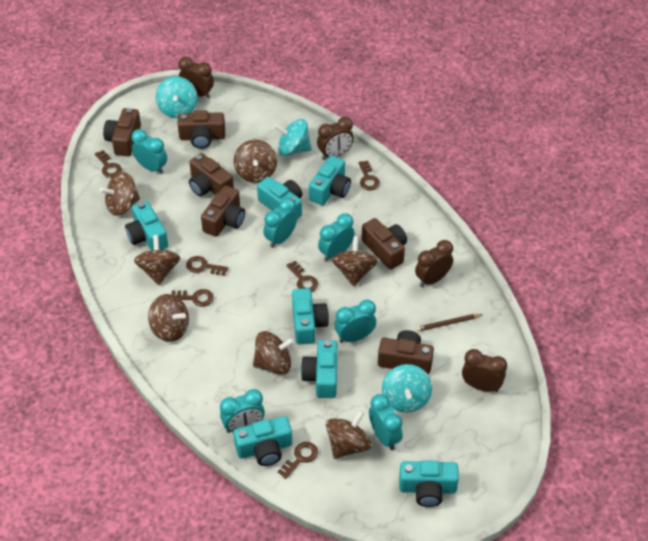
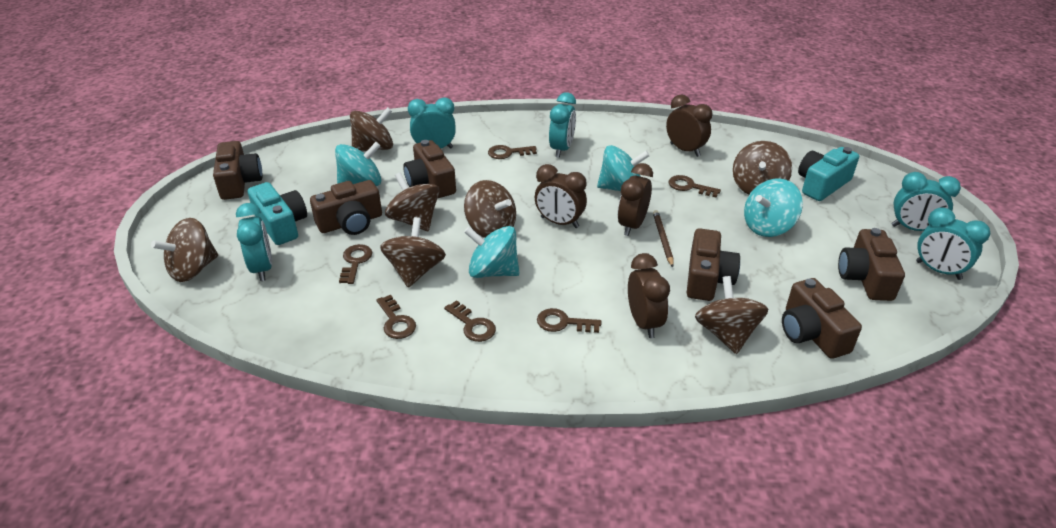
turquoise camera: 7 -> 2
turquoise clock: 6 -> 5
turquoise spinning top: 3 -> 4

